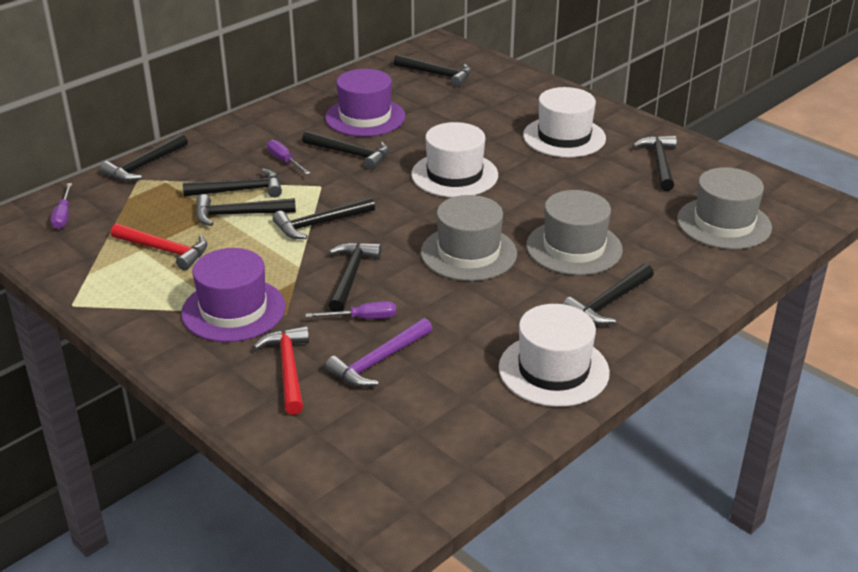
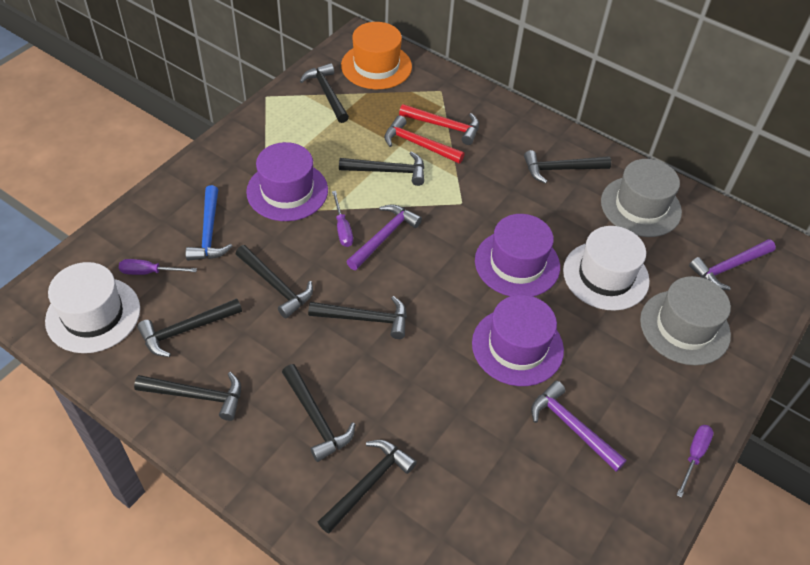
blue hammer: 0 -> 1
grey hat: 3 -> 2
orange hat: 0 -> 1
purple hammer: 1 -> 3
purple hat: 2 -> 3
white hat: 3 -> 2

